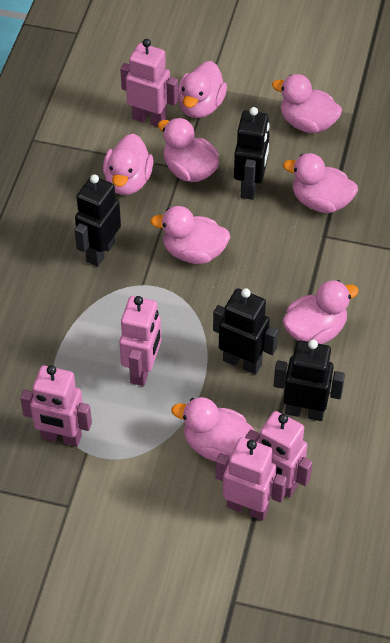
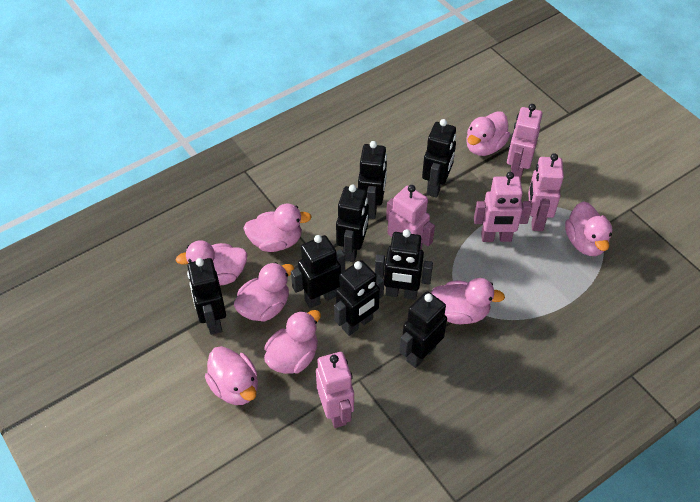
black robot: 4 -> 8

